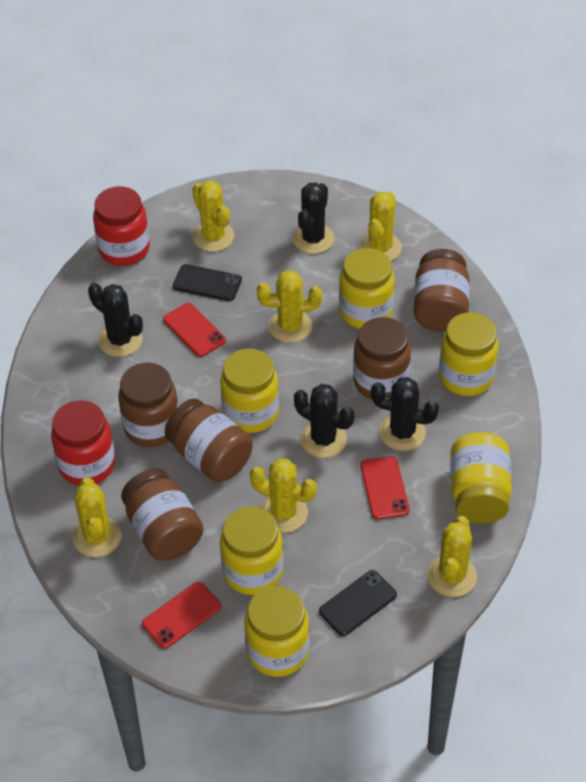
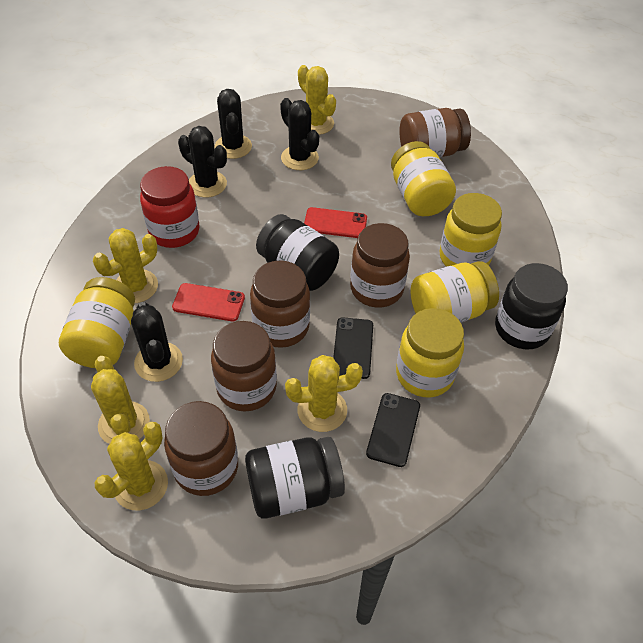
black jar: 0 -> 3
red jar: 2 -> 1
red phone: 3 -> 2
yellow cactus: 6 -> 5
yellow jar: 6 -> 5

